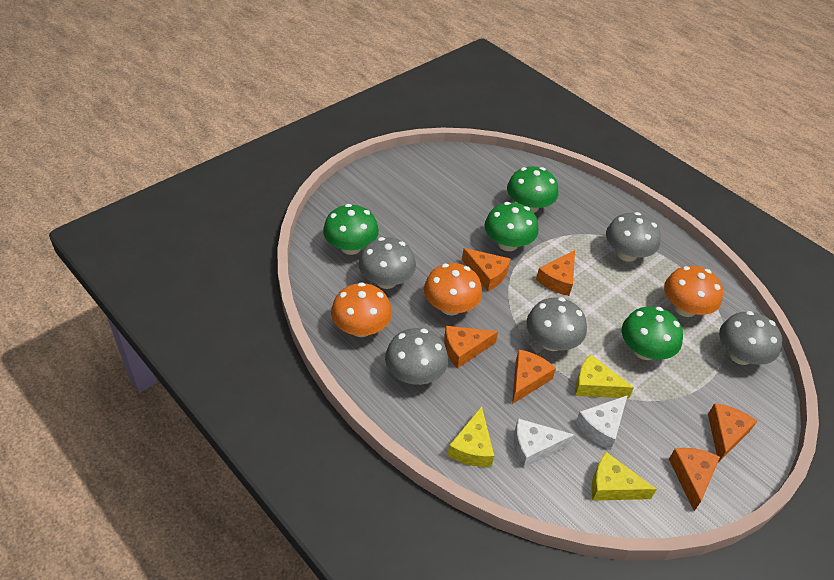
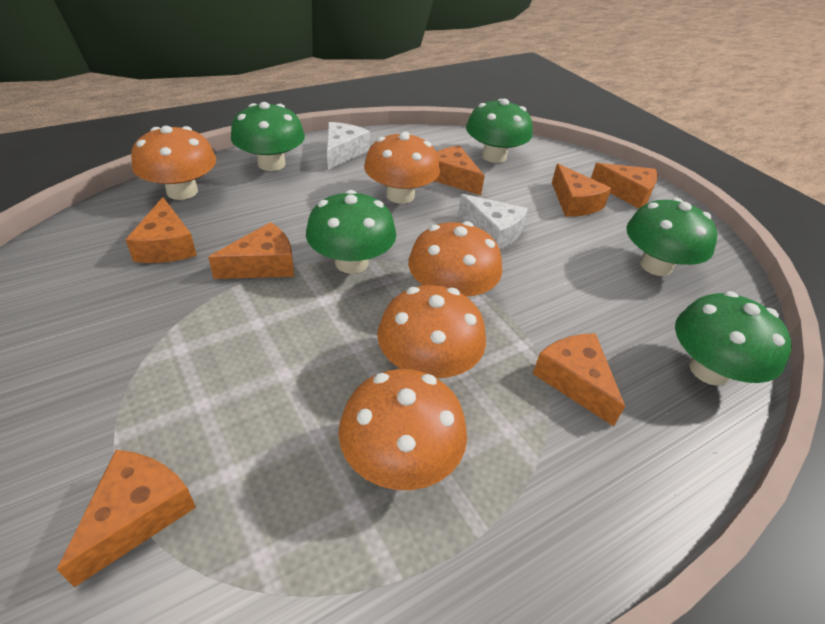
green mushroom: 4 -> 5
grey mushroom: 5 -> 0
orange cheese: 6 -> 7
orange mushroom: 3 -> 5
yellow cheese: 3 -> 0

